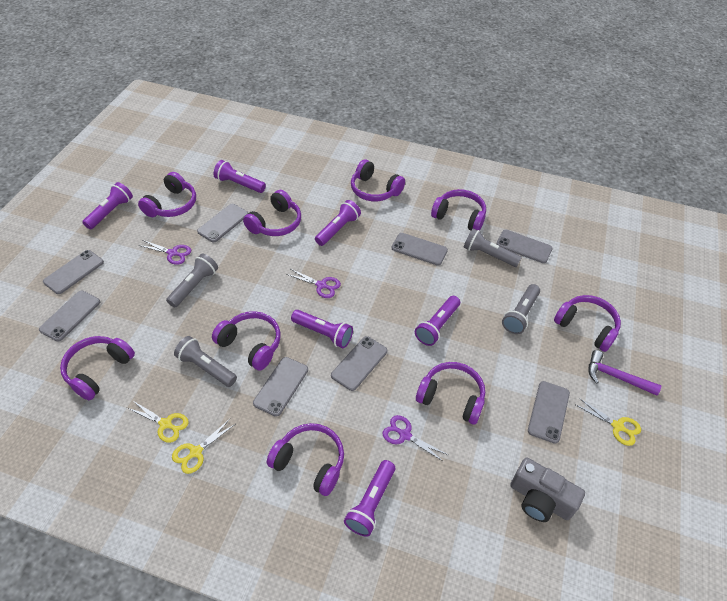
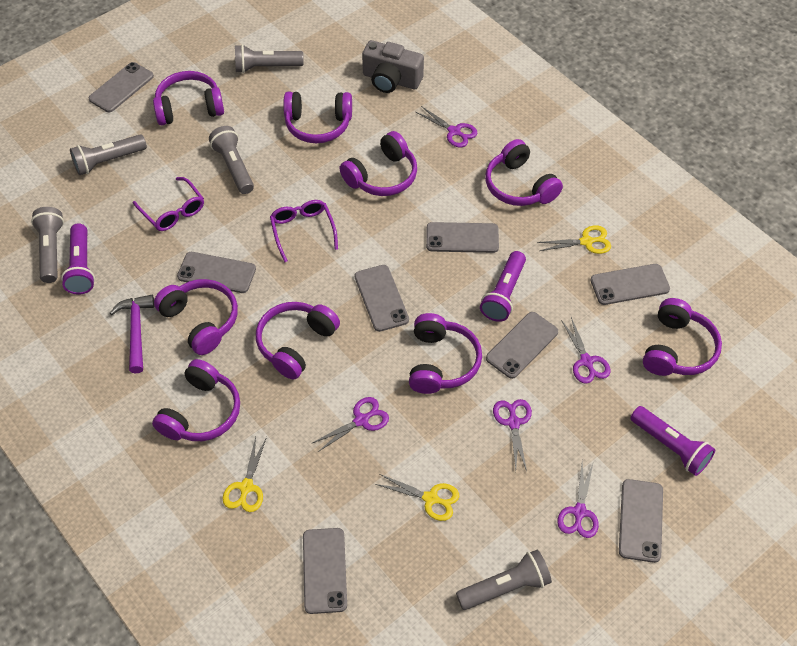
grey flashlight: 4 -> 5
purple flashlight: 6 -> 3
purple glasses: 0 -> 2
purple scissors: 3 -> 5

